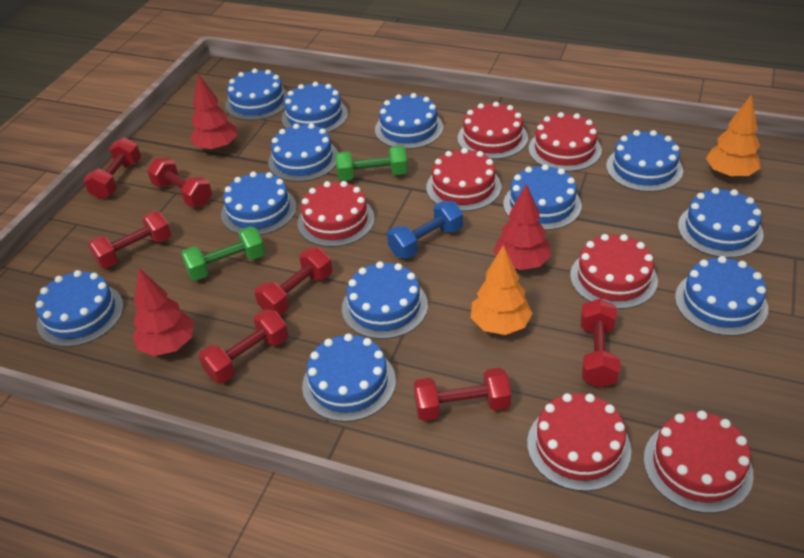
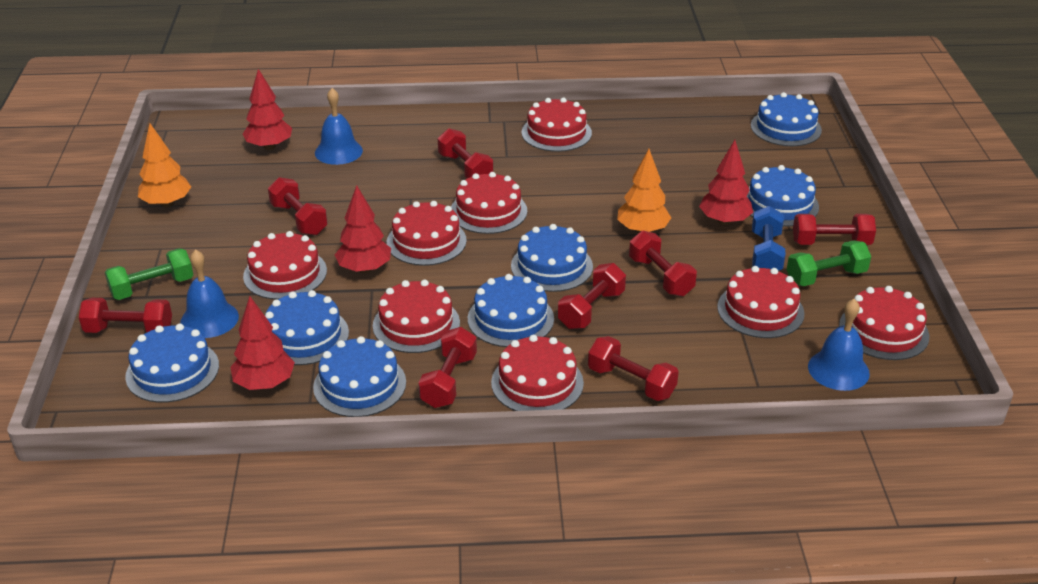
blue bell: 0 -> 3
blue cake: 12 -> 7
red cake: 7 -> 8
red dumbbell: 7 -> 8
red tree: 3 -> 4

